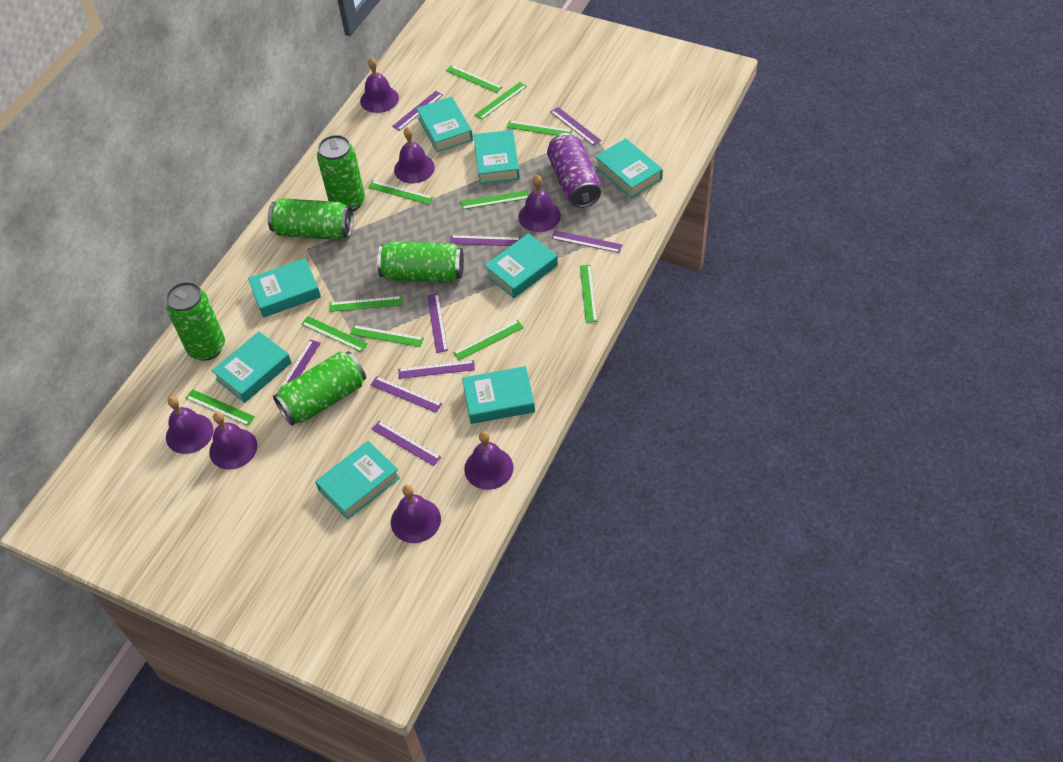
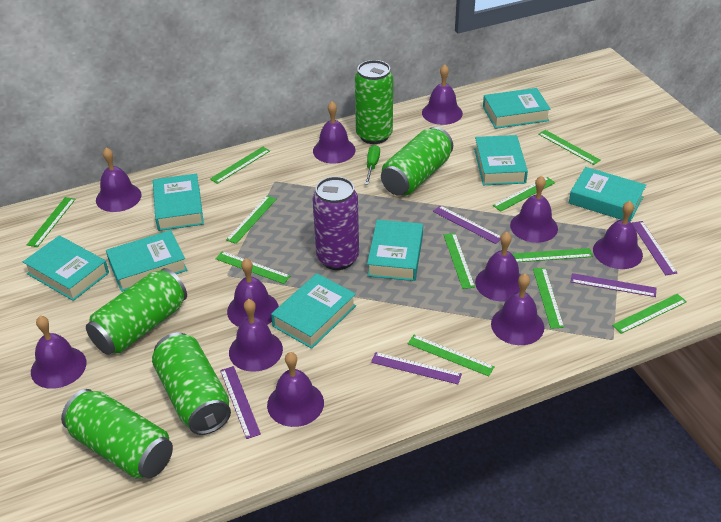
green screwdriver: 0 -> 1
purple bell: 7 -> 11
purple ruler: 9 -> 5

